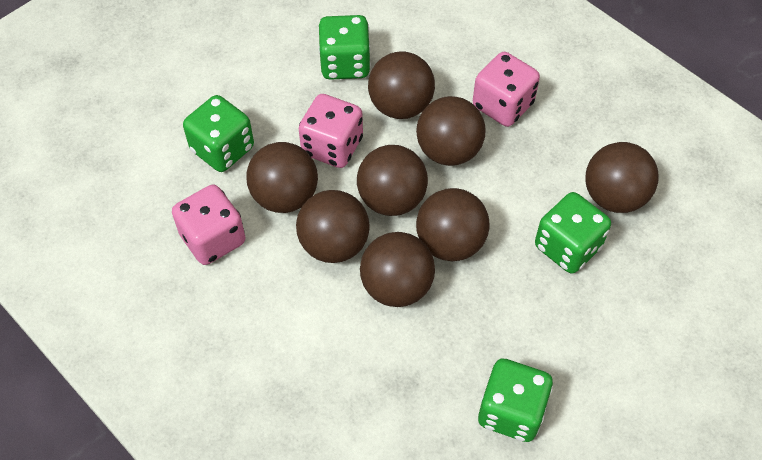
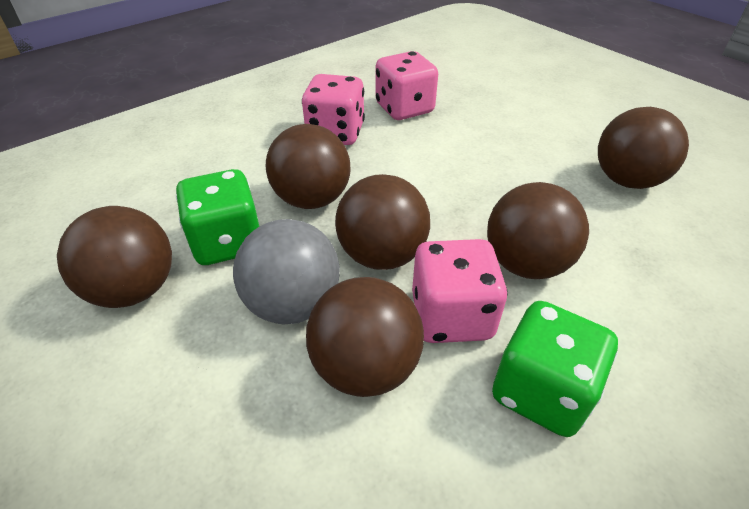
brown ball: 8 -> 6
green dice: 4 -> 2
grey ball: 0 -> 1

